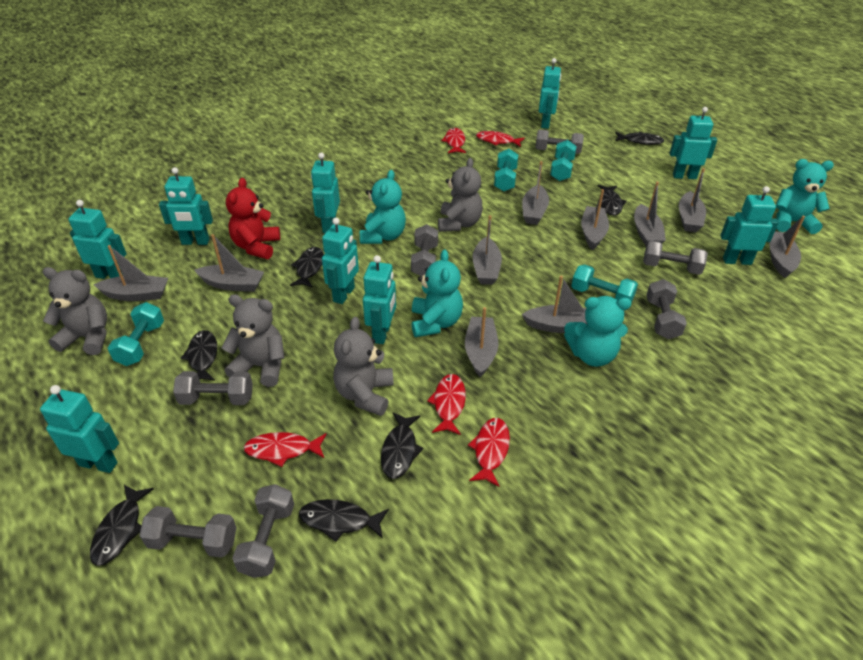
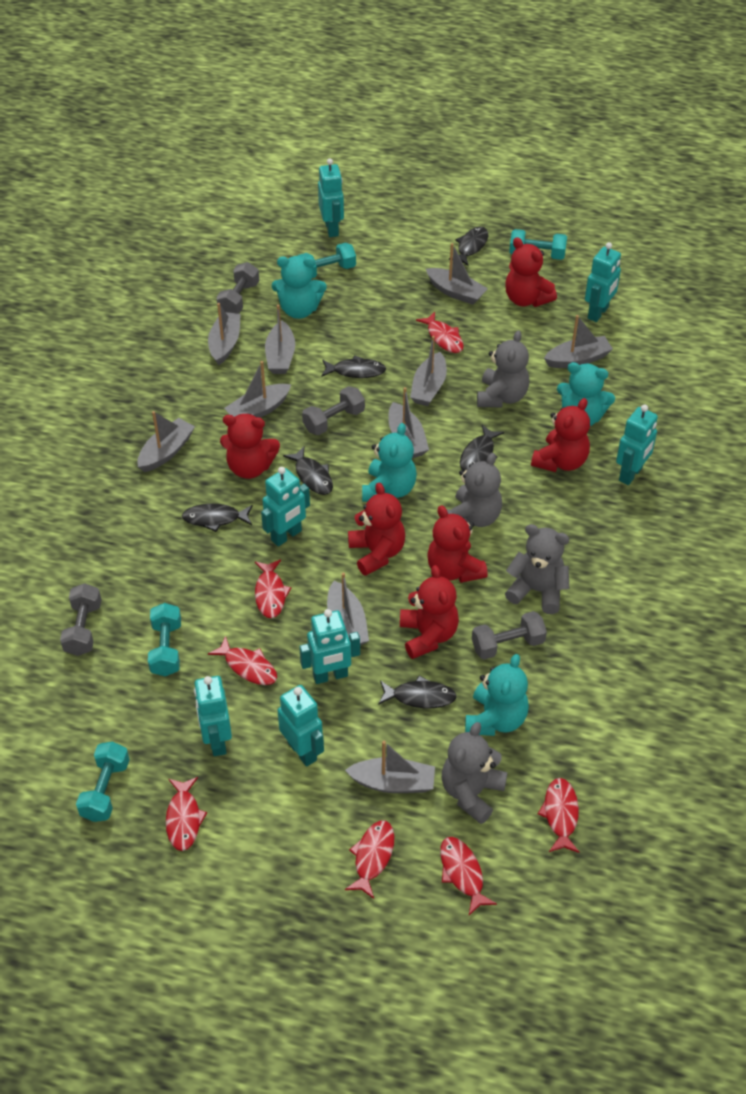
black fish: 7 -> 6
grey dumbbell: 7 -> 4
red fish: 5 -> 7
red teddy bear: 1 -> 6
turquoise robot: 9 -> 7

